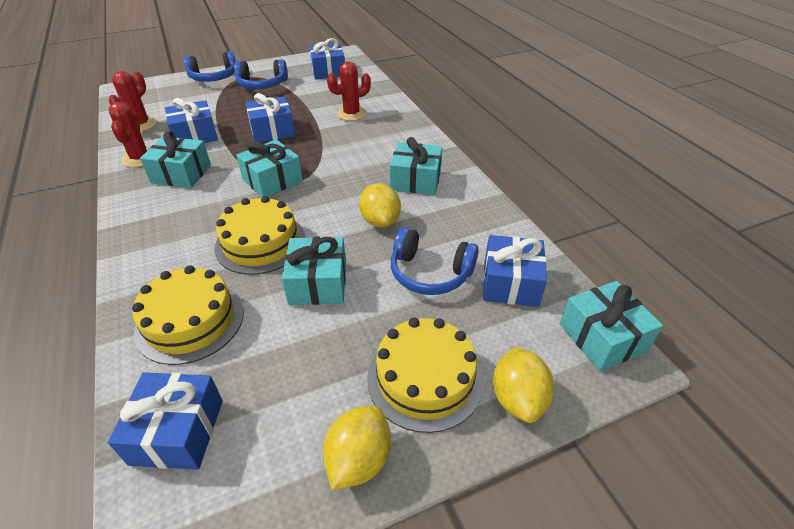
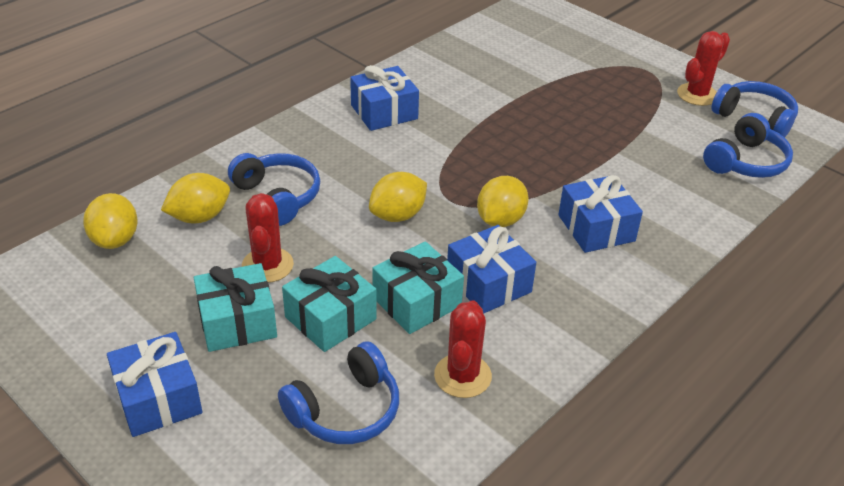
blue gift: 5 -> 4
blue headphones: 3 -> 4
turquoise gift: 5 -> 3
yellow cake: 3 -> 0
yellow lemon: 3 -> 4

